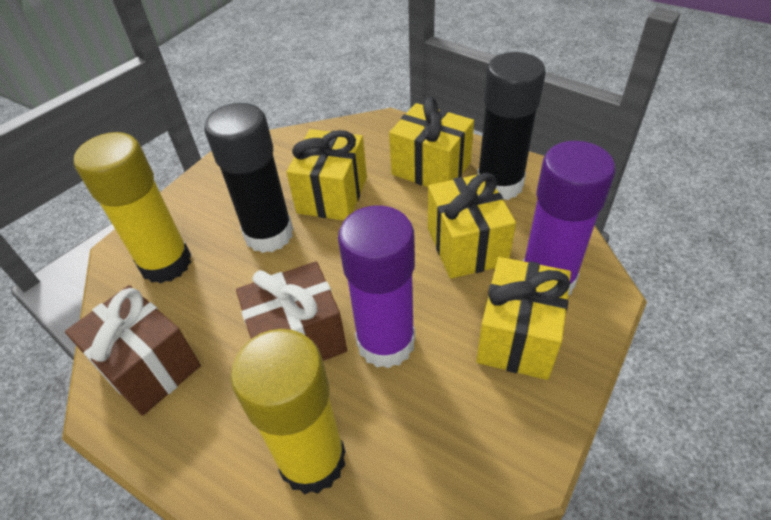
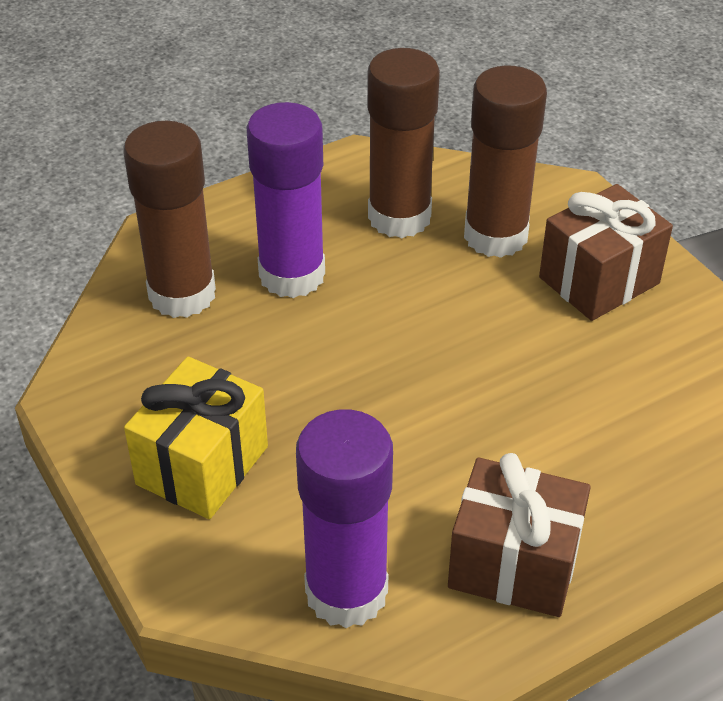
black glue stick: 2 -> 0
brown glue stick: 0 -> 3
yellow gift: 4 -> 1
yellow glue stick: 2 -> 0

